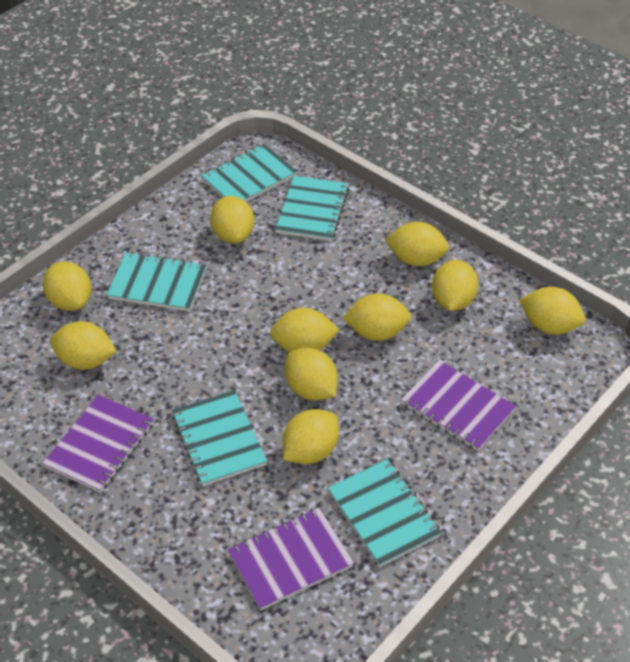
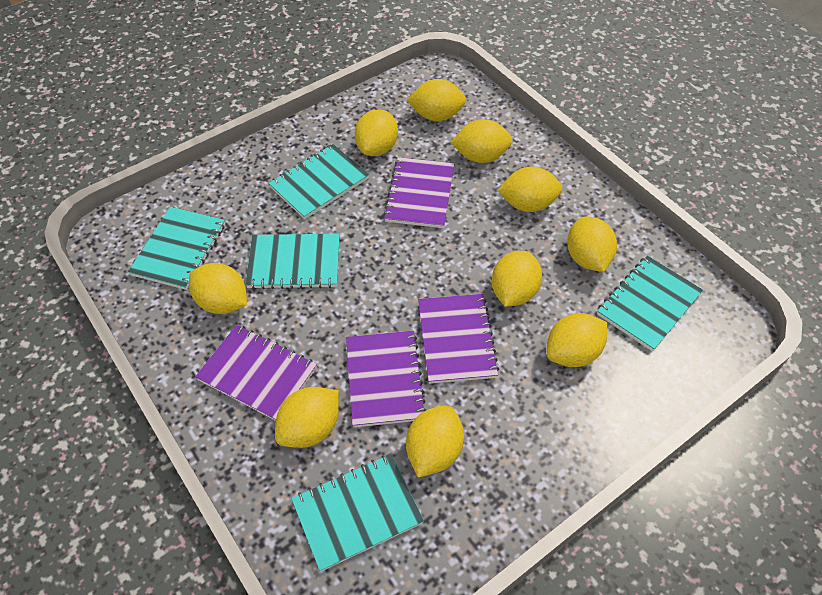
purple notebook: 3 -> 4

